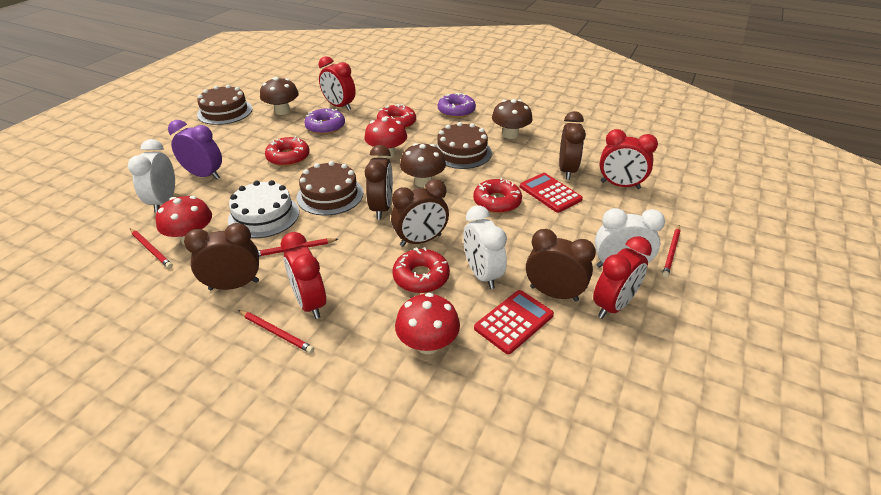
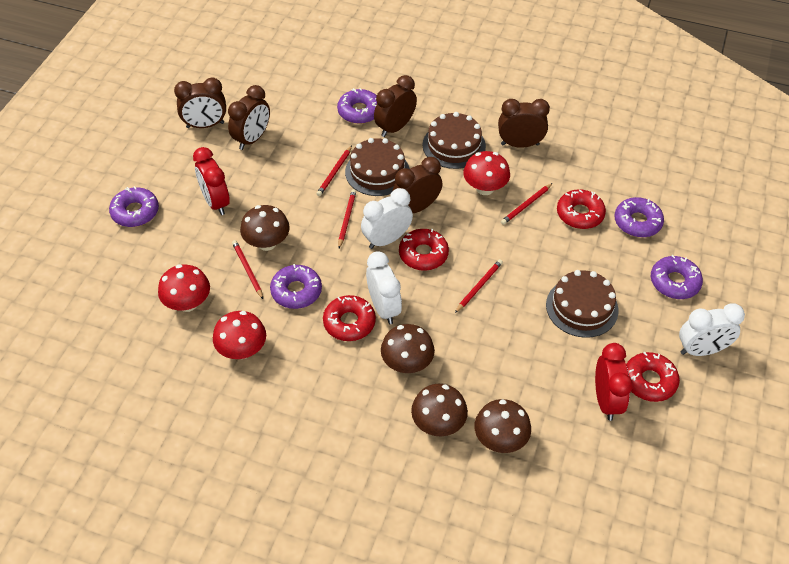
brown mushroom: 3 -> 4
purple clock: 1 -> 0
purple donut: 2 -> 5
red calculator: 2 -> 0
red clock: 4 -> 2
red pencil: 4 -> 5
white cake: 1 -> 0

